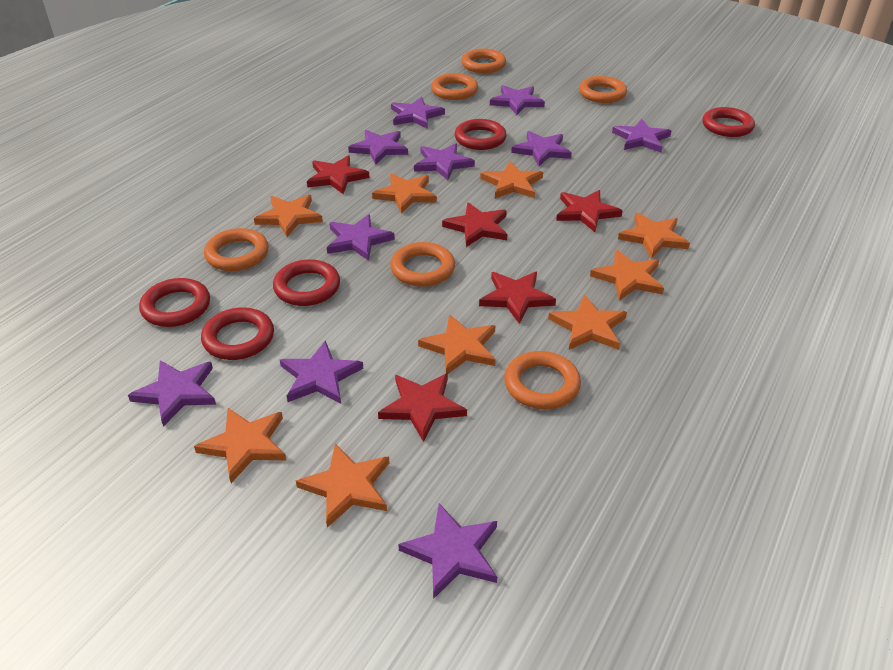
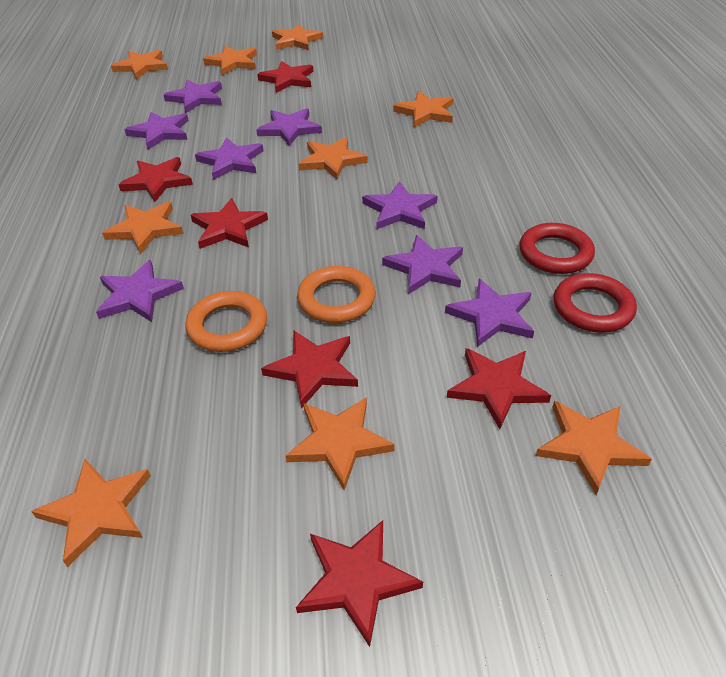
orange ring: 6 -> 2
purple star: 10 -> 8
red ring: 5 -> 2
red star: 5 -> 6

